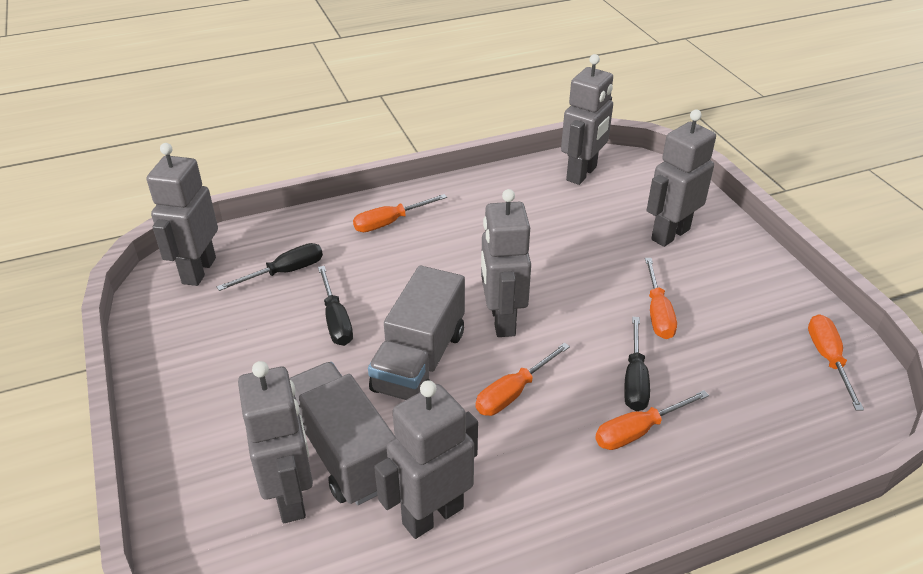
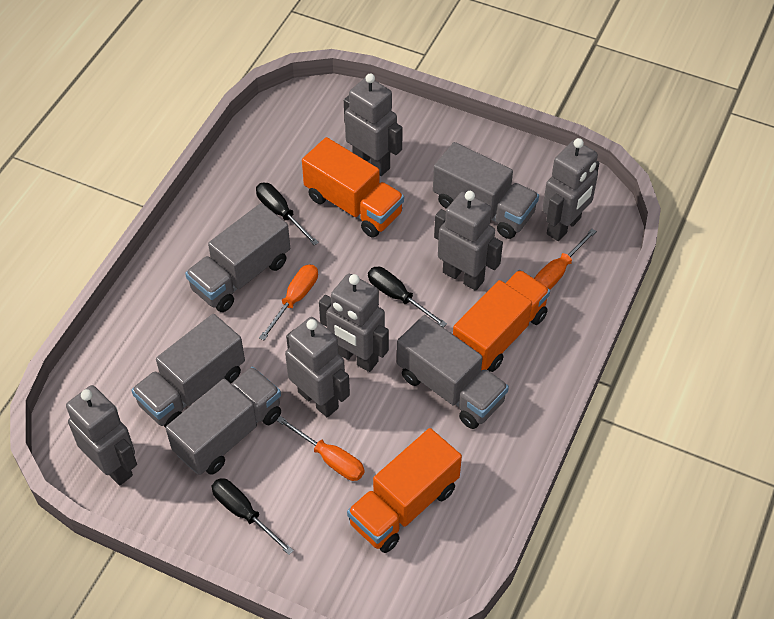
grey truck: 2 -> 5
orange screwdriver: 5 -> 3
orange truck: 0 -> 3

